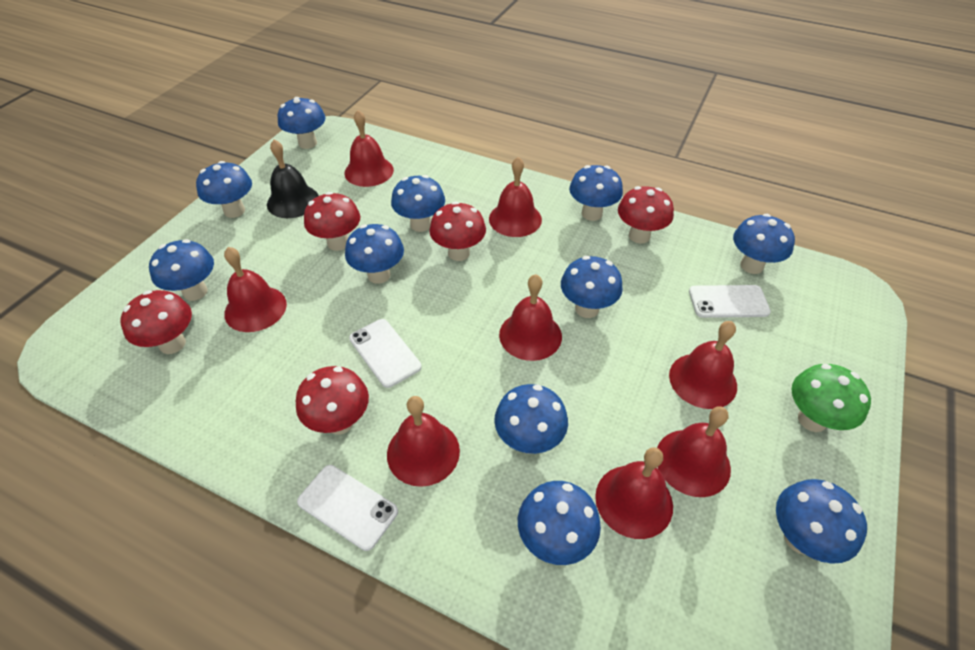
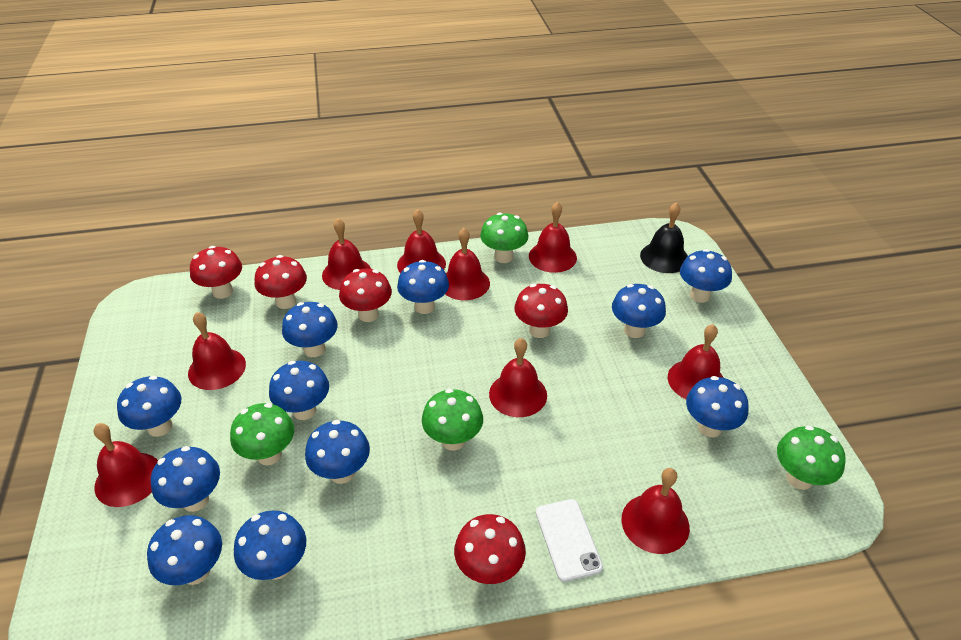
green mushroom: 1 -> 4
red bell: 8 -> 9
white phone: 3 -> 1

